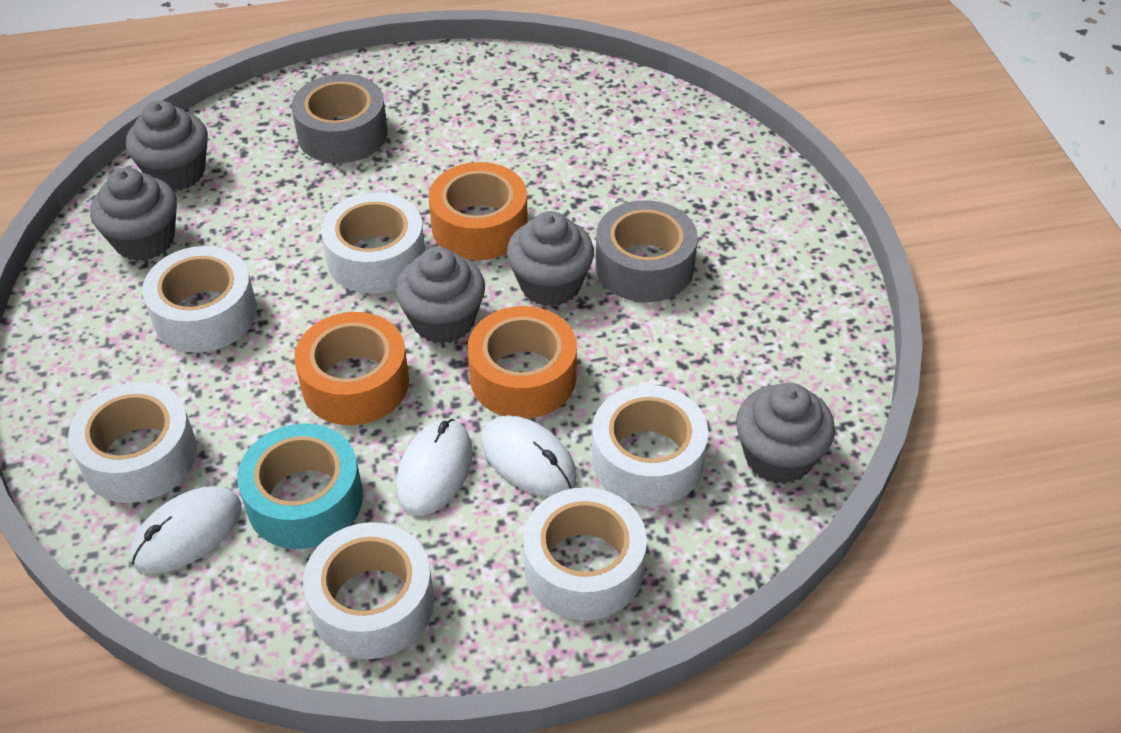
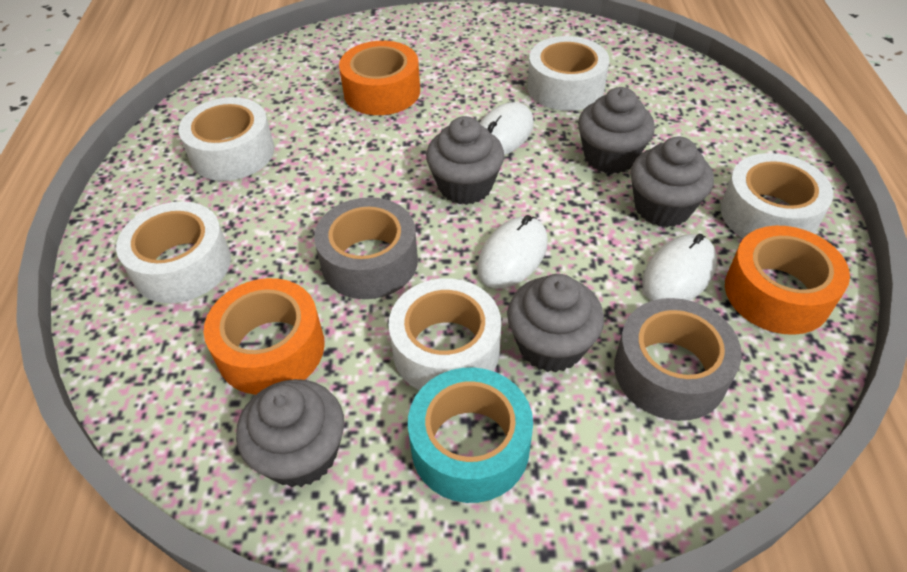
white tape: 6 -> 5

